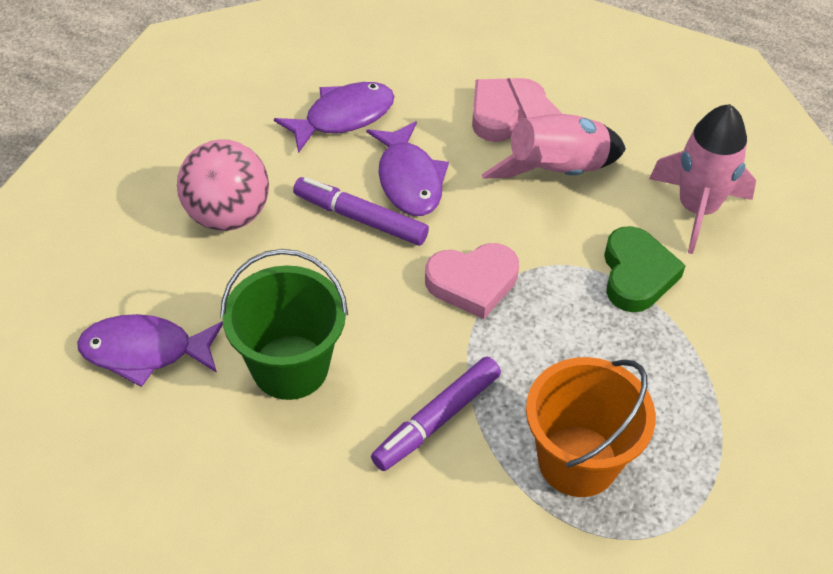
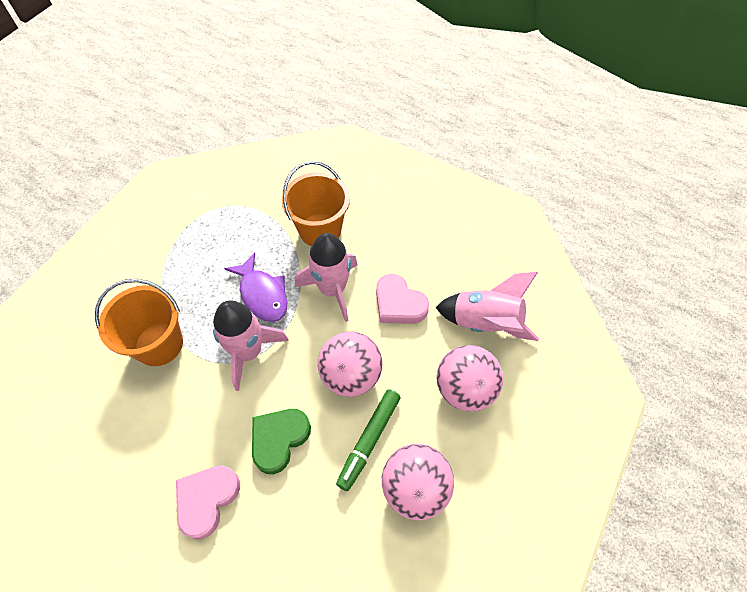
green bucket: 1 -> 0
green marker: 0 -> 1
orange bucket: 1 -> 2
pink ball: 1 -> 3
pink rocket: 2 -> 3
purple fish: 3 -> 1
purple marker: 2 -> 0

